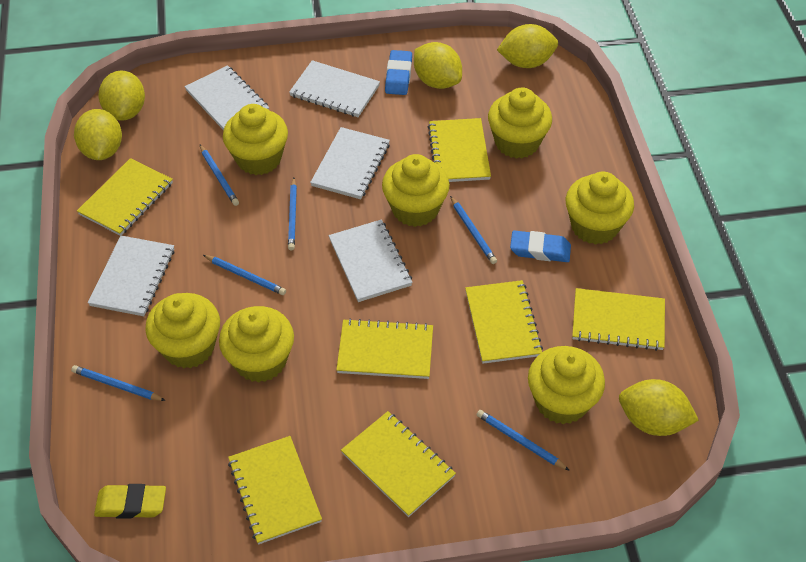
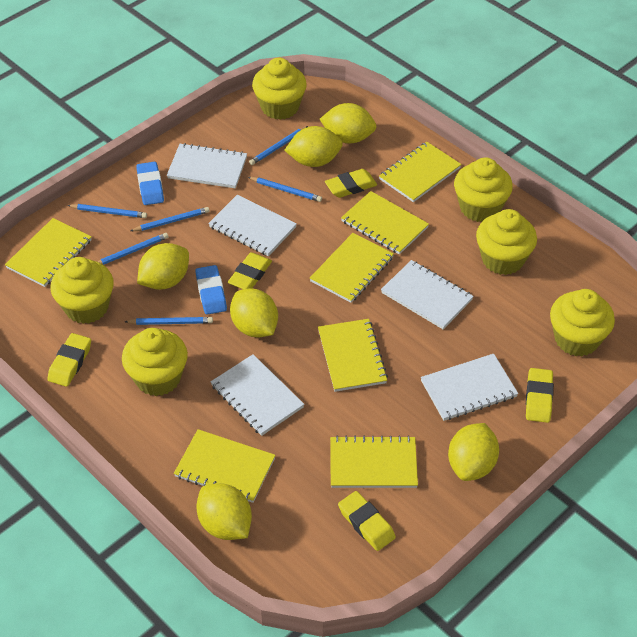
yellow cupcake: 7 -> 6
yellow eraser: 1 -> 5
yellow lemon: 5 -> 6

